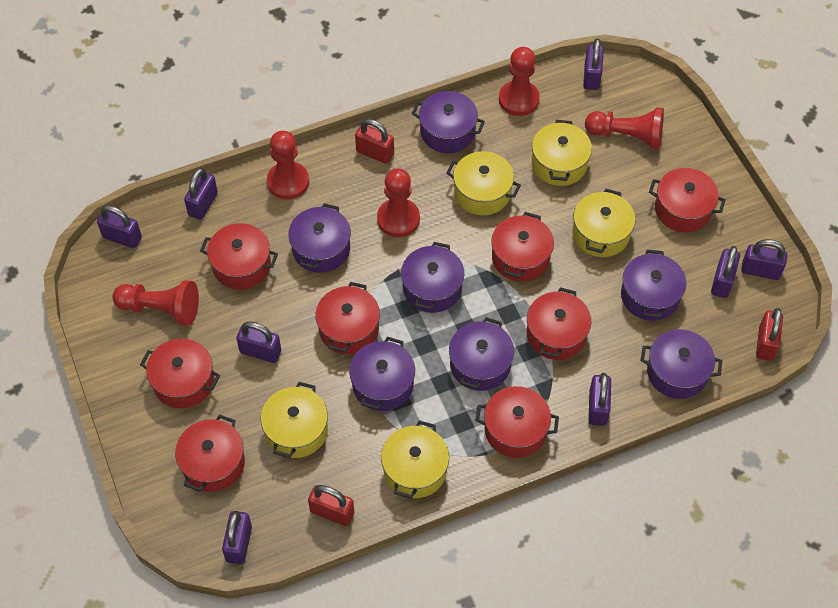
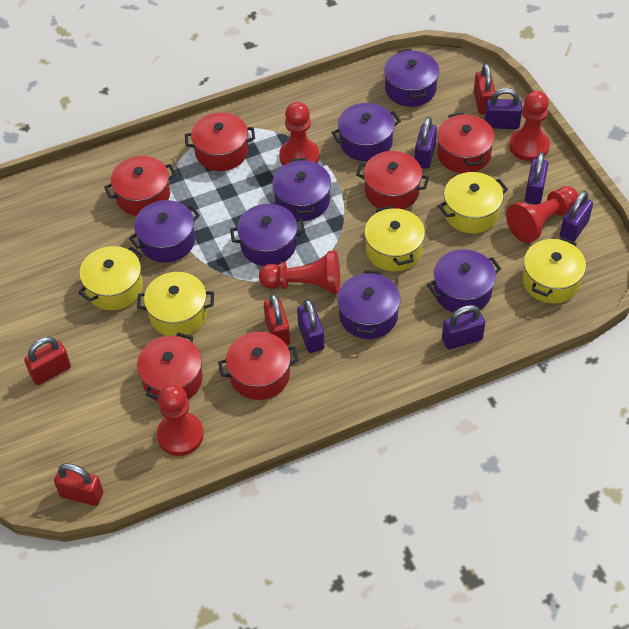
purple padlock: 8 -> 6
red padlock: 3 -> 4
red pot: 8 -> 6

